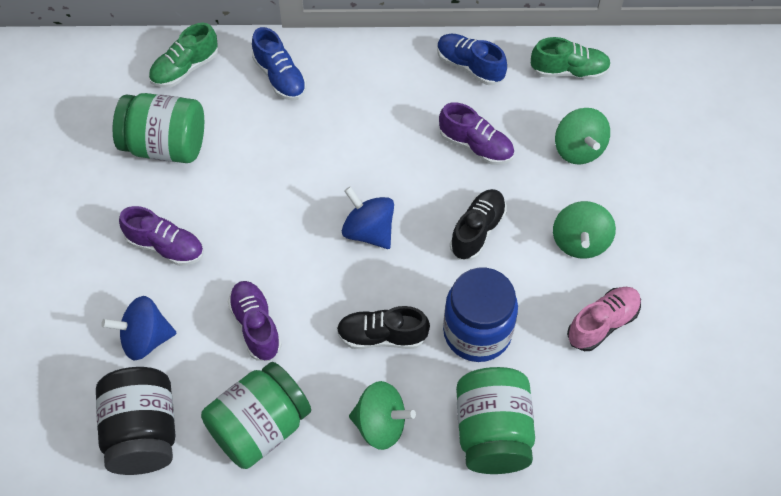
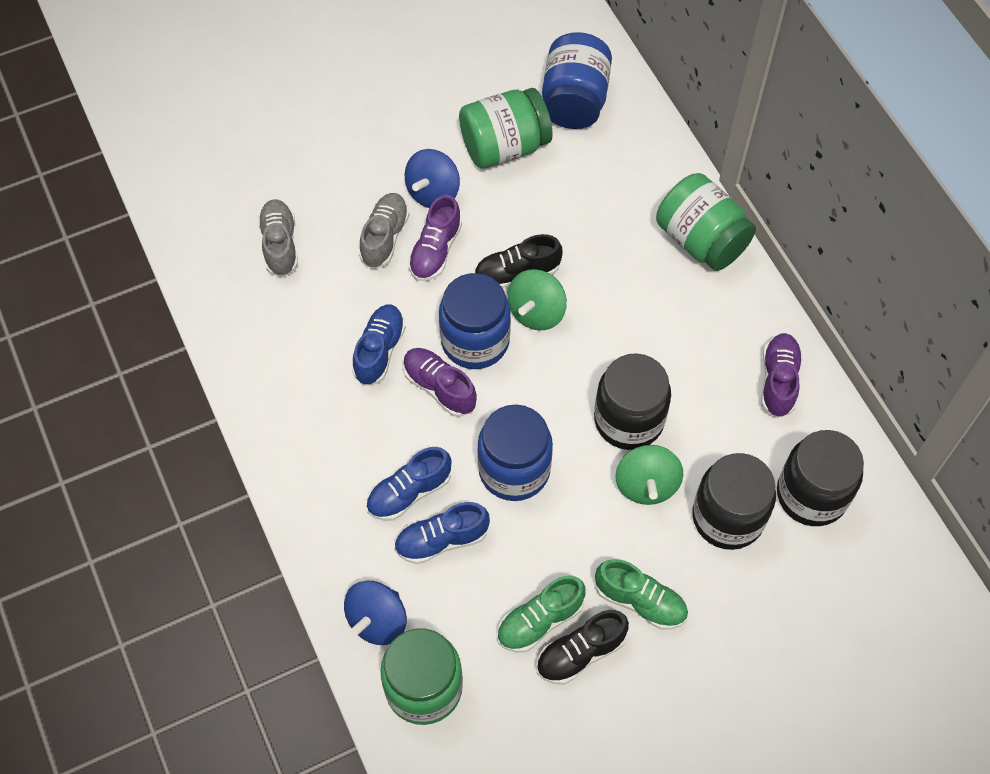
black jar: 1 -> 3
blue jar: 1 -> 3
blue shoe: 2 -> 3
green spinning top: 3 -> 2
grey shoe: 0 -> 2
pink shoe: 1 -> 0

